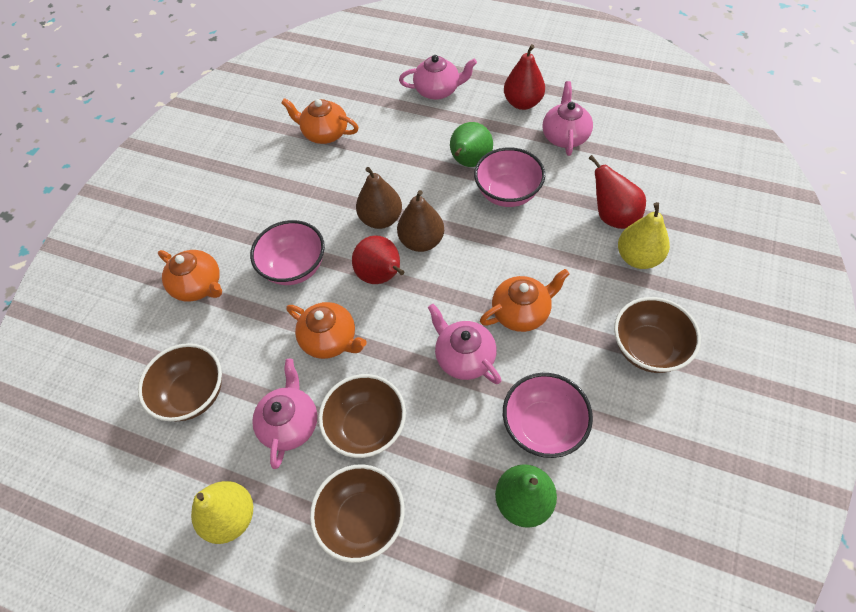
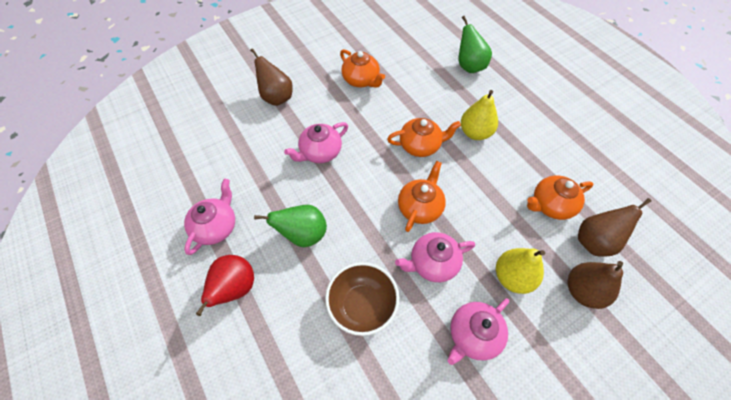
brown bowl: 4 -> 1
brown pear: 2 -> 3
pink bowl: 3 -> 0
red pear: 3 -> 1

